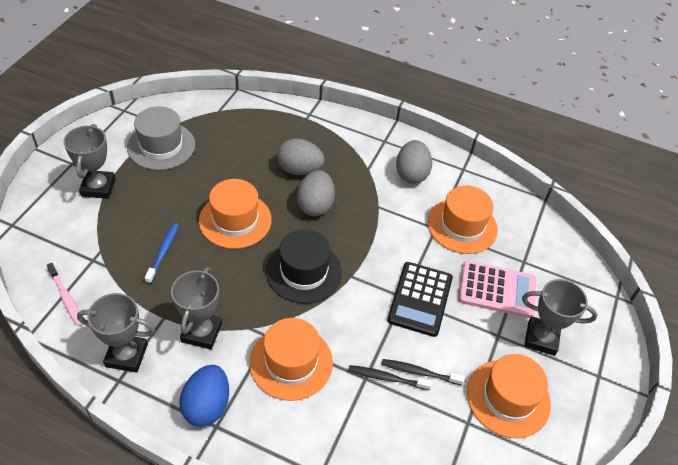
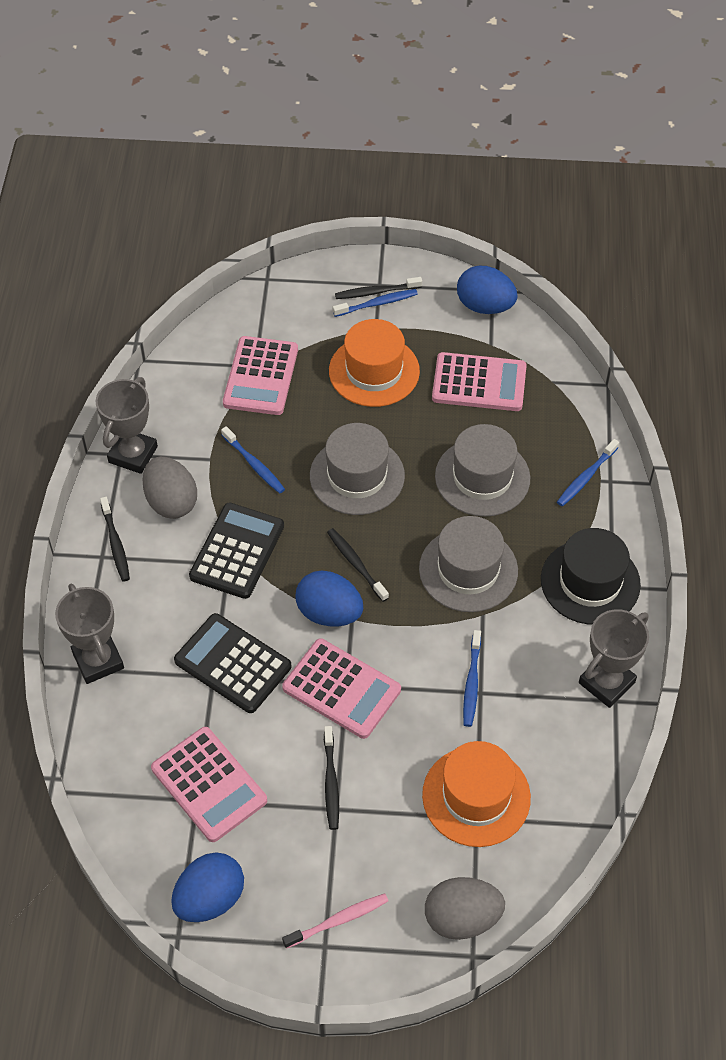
black calculator: 1 -> 2
black toothbrush: 2 -> 4
blue egg: 1 -> 3
blue toothbrush: 1 -> 4
grey egg: 3 -> 2
grey hat: 1 -> 3
grey trophy: 4 -> 3
orange hat: 4 -> 2
pink calculator: 1 -> 4

